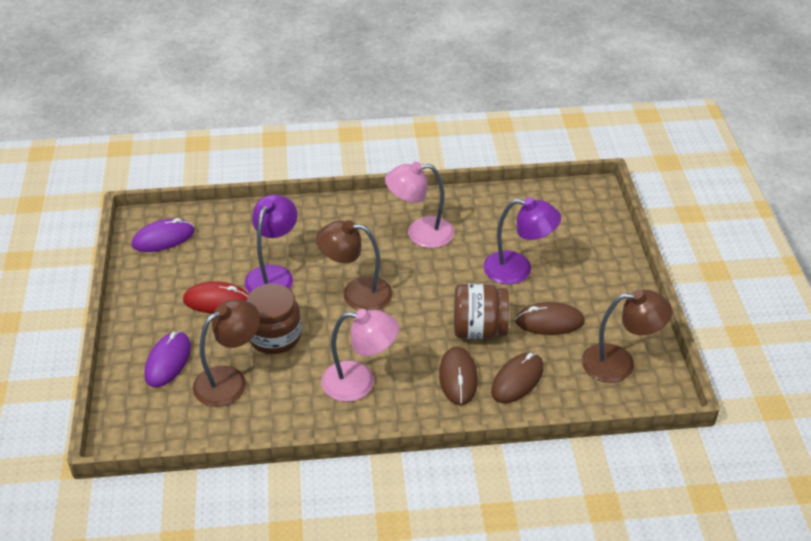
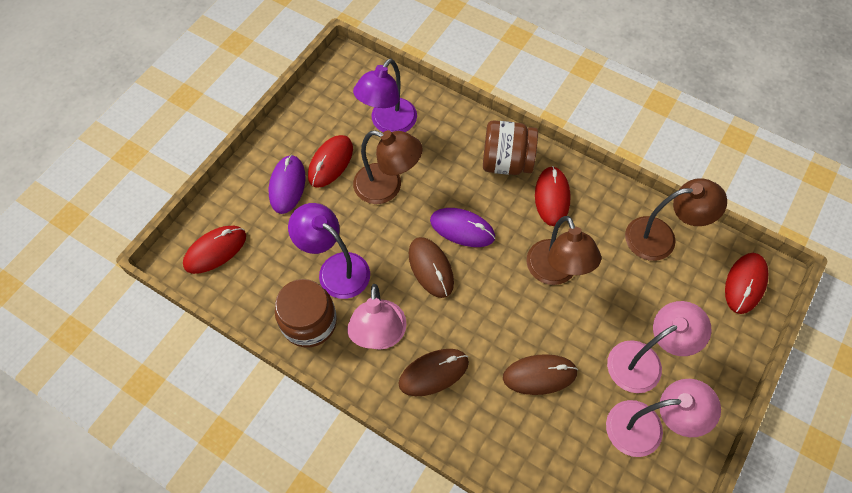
pink lamp: 2 -> 3
red mouse: 1 -> 4

